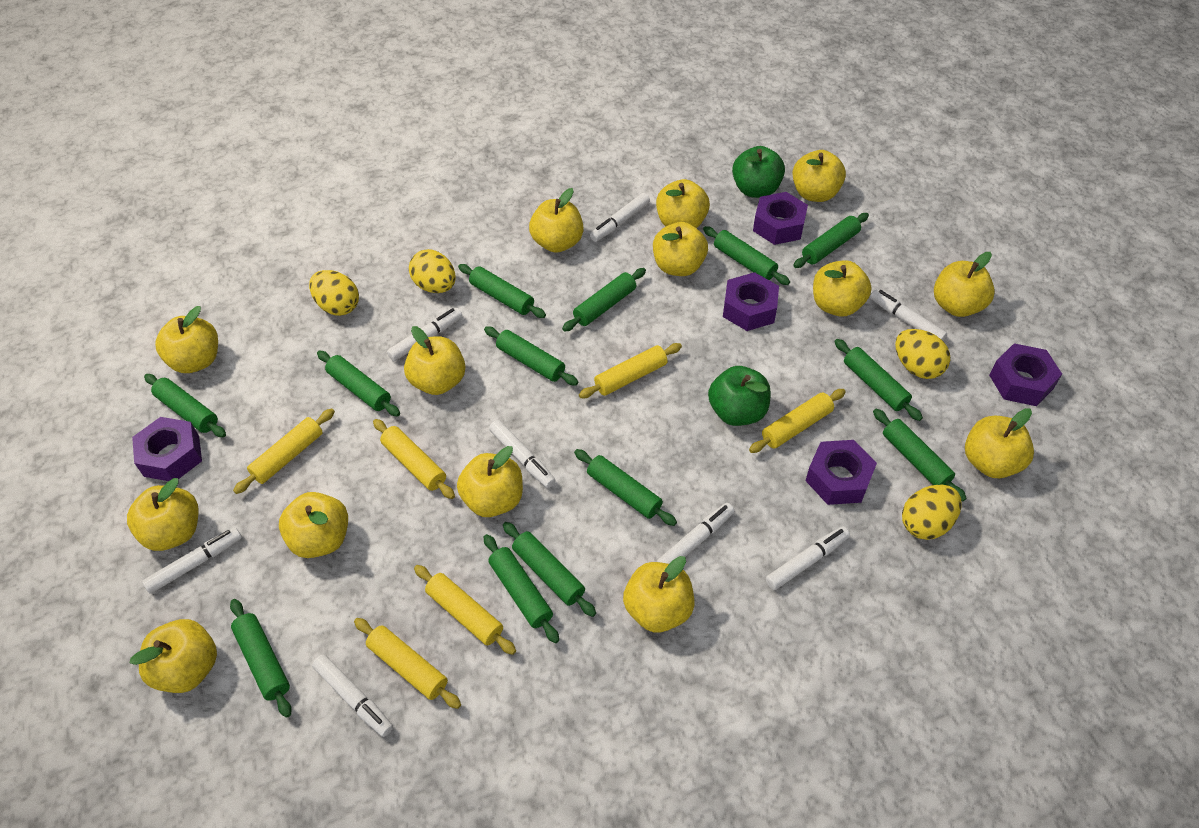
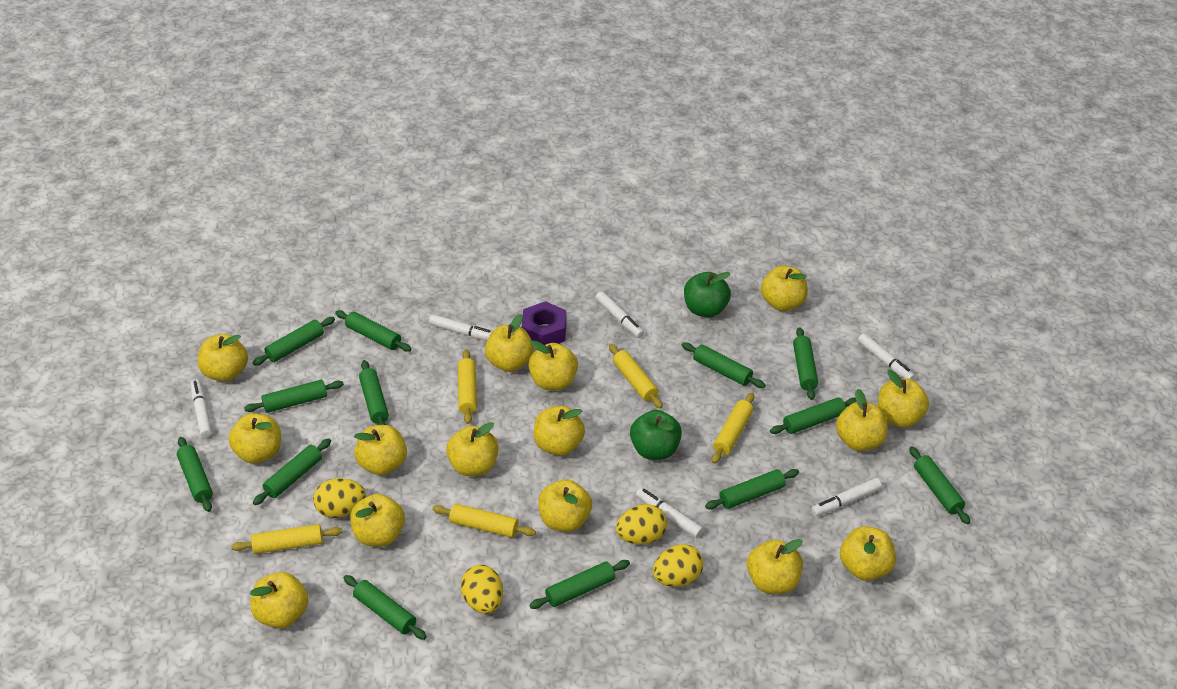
purple nut: 5 -> 1
white marker: 8 -> 6
yellow apple: 14 -> 15
yellow rolling pin: 6 -> 5

